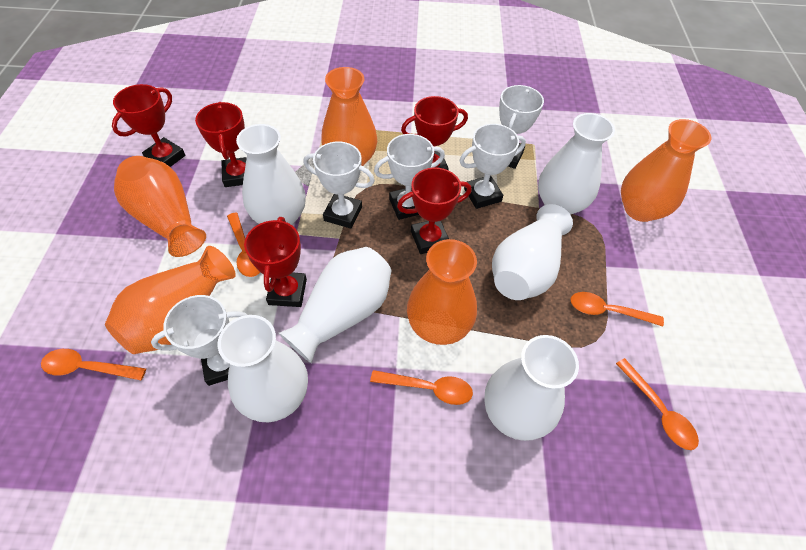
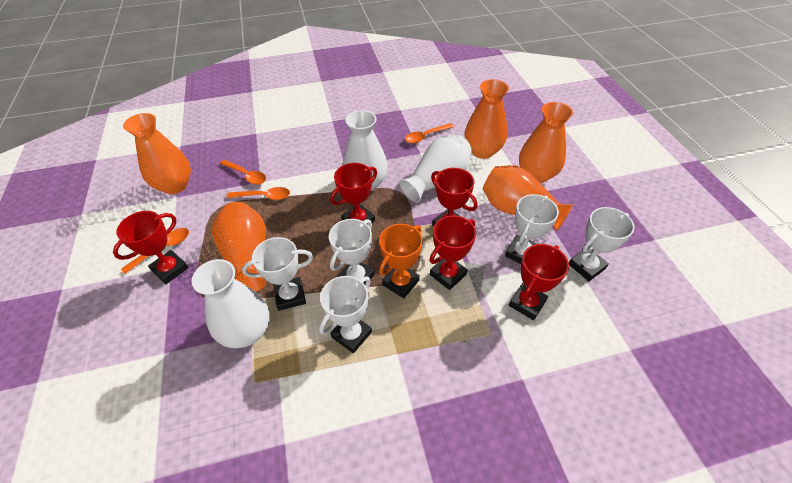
orange spoon: 5 -> 4
orange trophy: 0 -> 1
white vase: 6 -> 3

